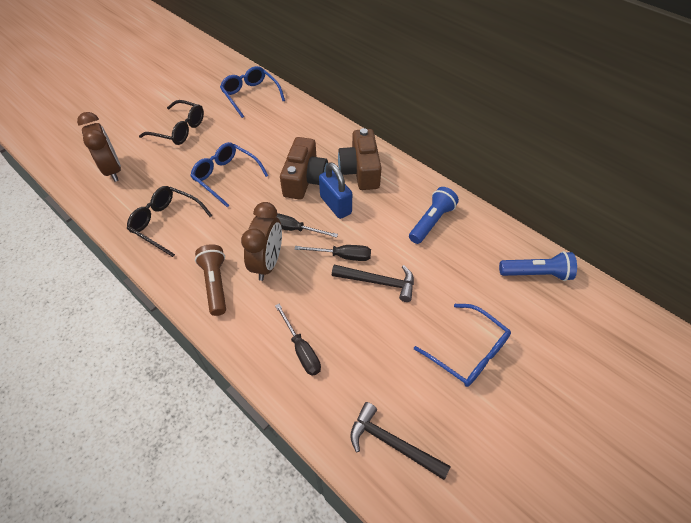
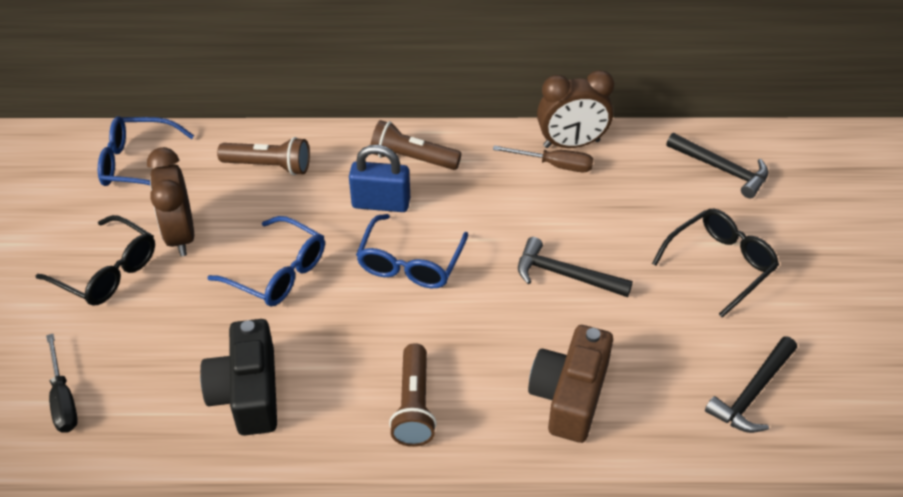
black camera: 0 -> 1
black hammer: 2 -> 3
black screwdriver: 3 -> 1
blue flashlight: 2 -> 0
brown camera: 2 -> 1
brown flashlight: 1 -> 3
brown screwdriver: 0 -> 1

